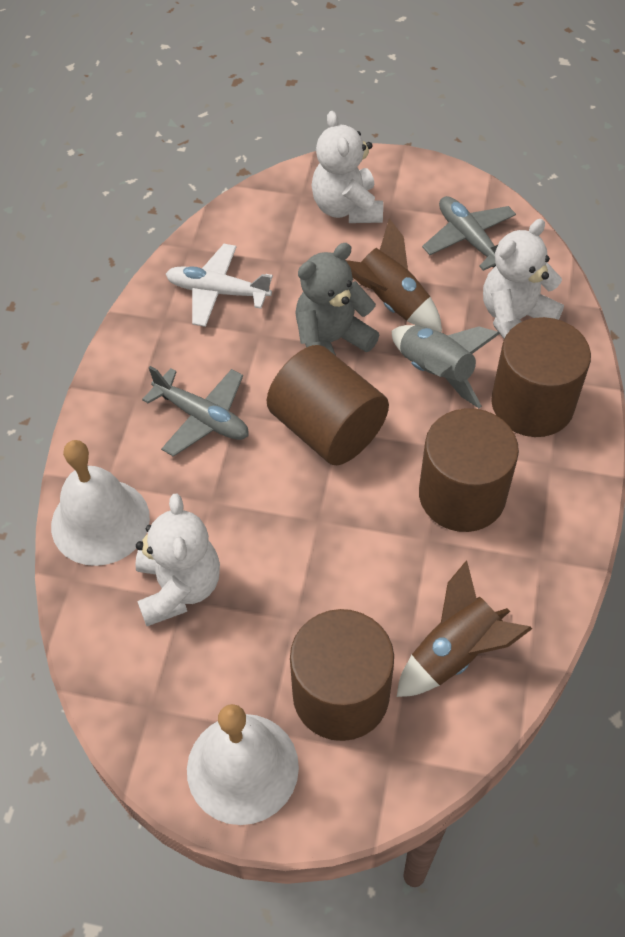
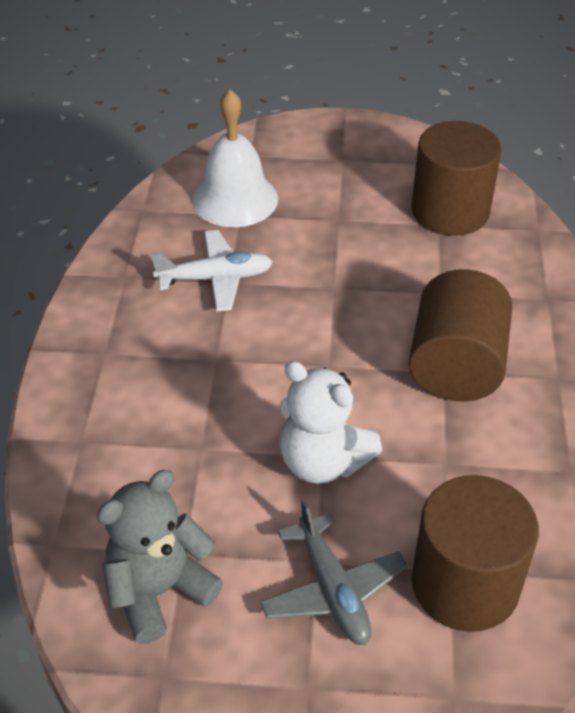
brown cylinder: 4 -> 3
brown rocket: 2 -> 0
grey plane: 2 -> 1
grey rocket: 1 -> 0
white bell: 2 -> 1
white teddy bear: 3 -> 1

